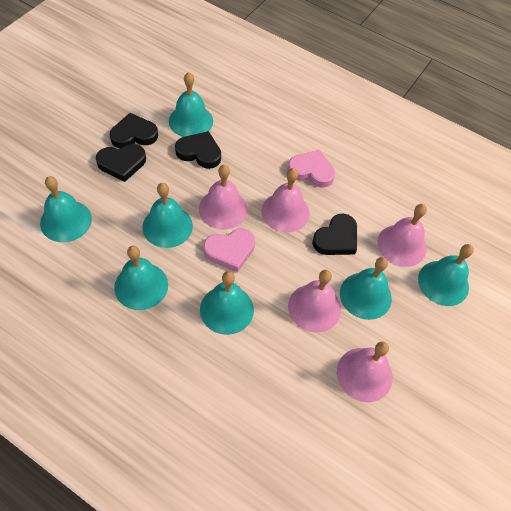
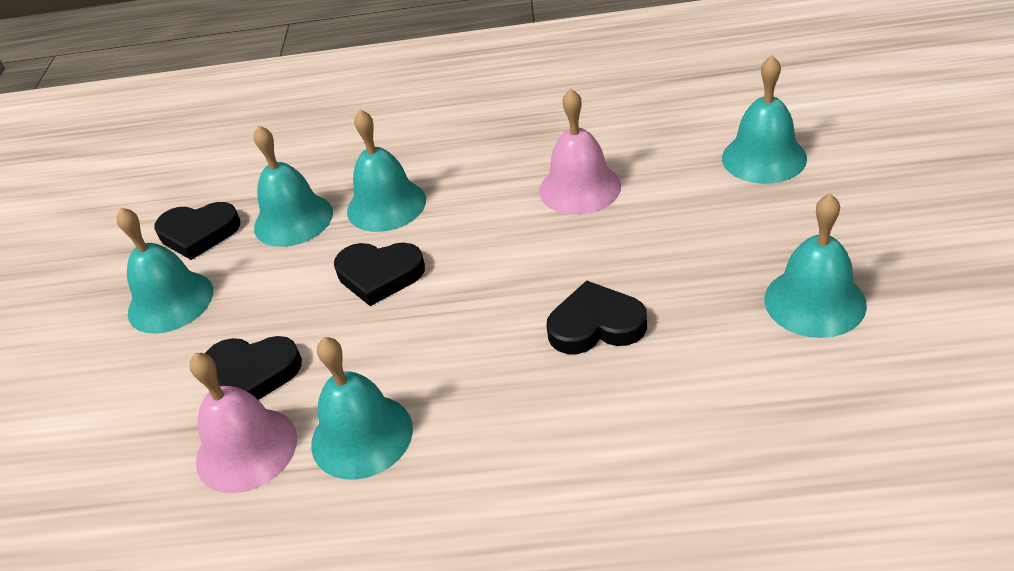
pink bell: 5 -> 2
pink heart: 2 -> 0
turquoise bell: 7 -> 6

